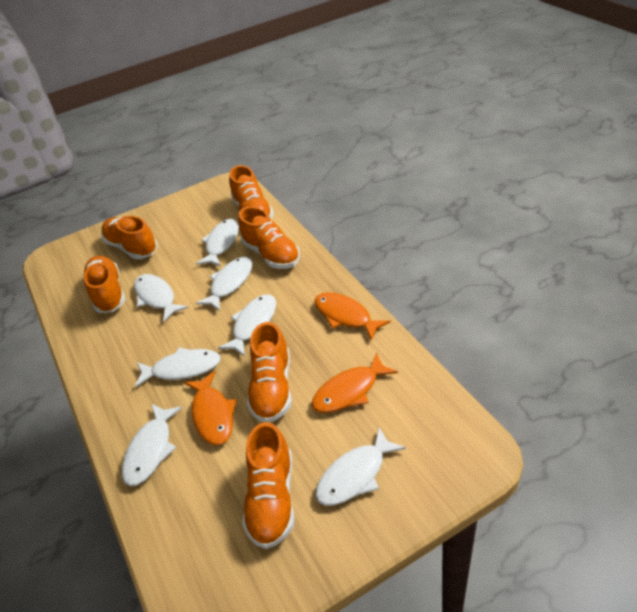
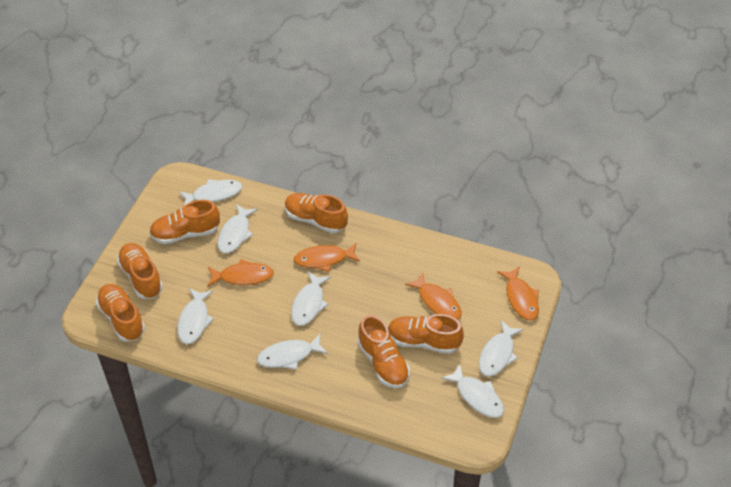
orange fish: 3 -> 4

